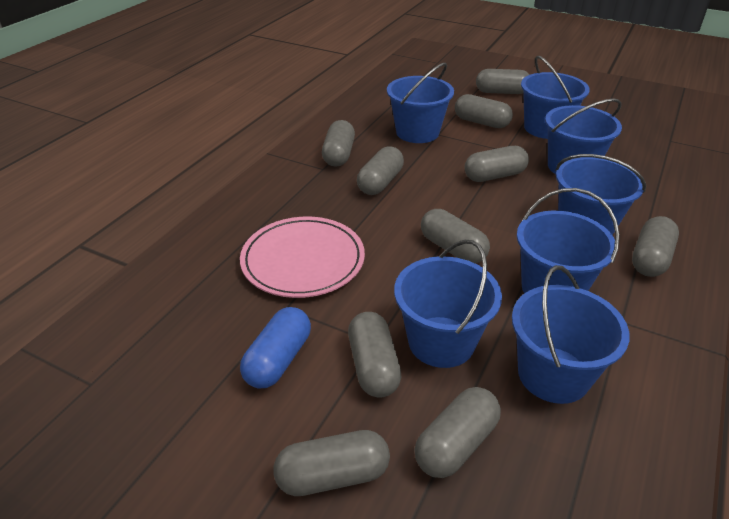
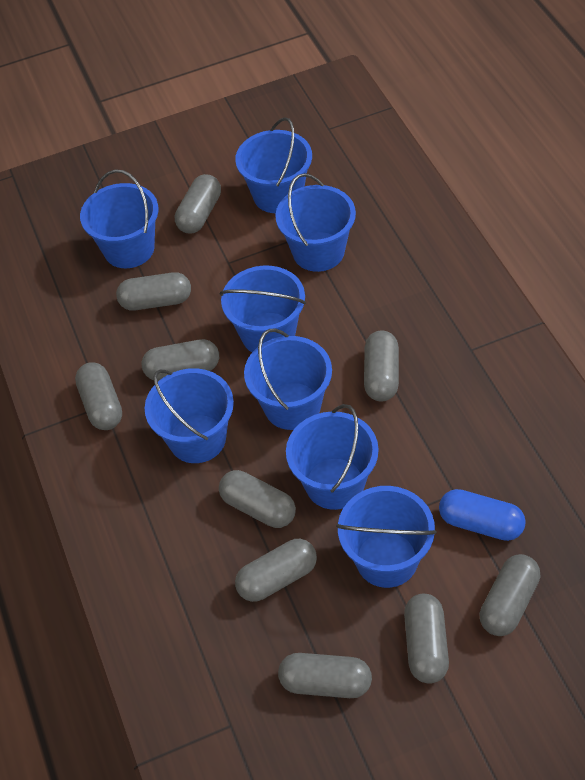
blue bucket: 7 -> 8
pink plate: 1 -> 0

